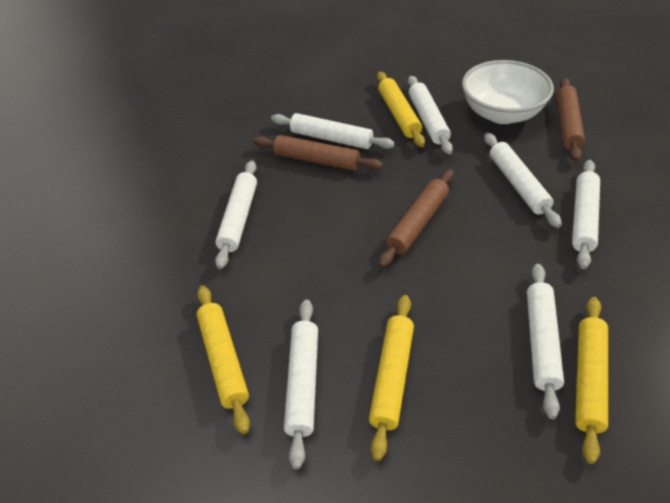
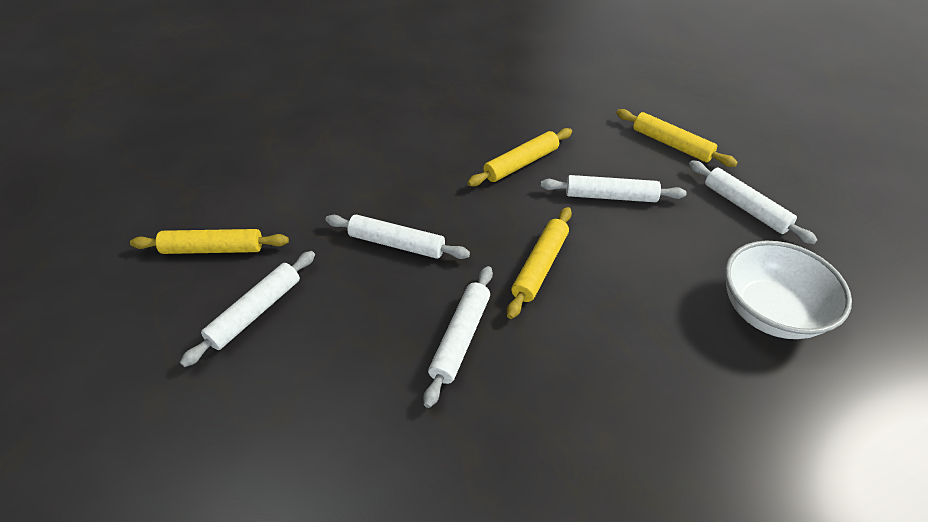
brown rolling pin: 3 -> 0
white rolling pin: 7 -> 5

